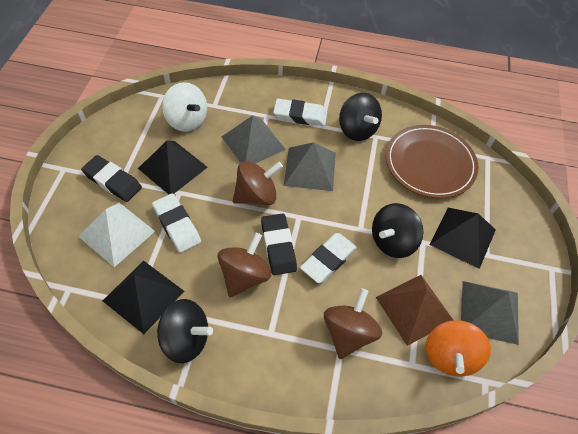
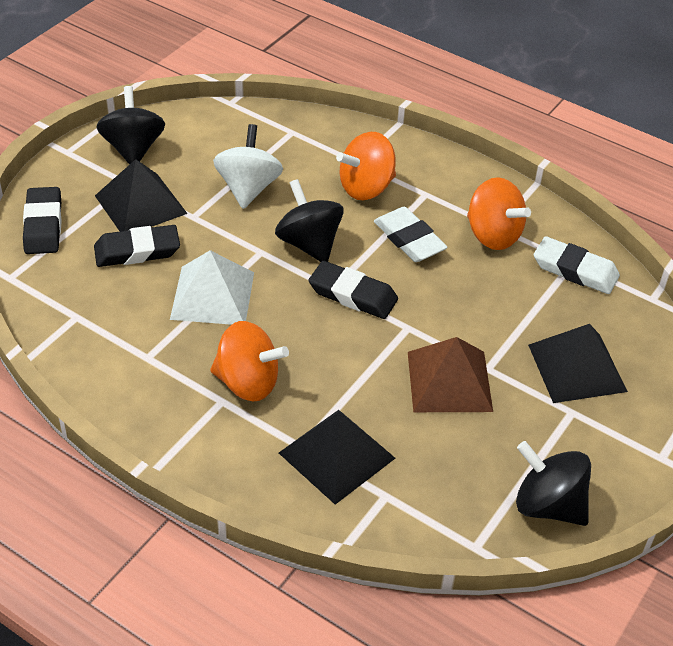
black eraser: 2 -> 3
brown plate: 1 -> 0
brown spinning top: 3 -> 0
grey pyramid: 3 -> 0
orange spinning top: 1 -> 3
white eraser: 3 -> 2

